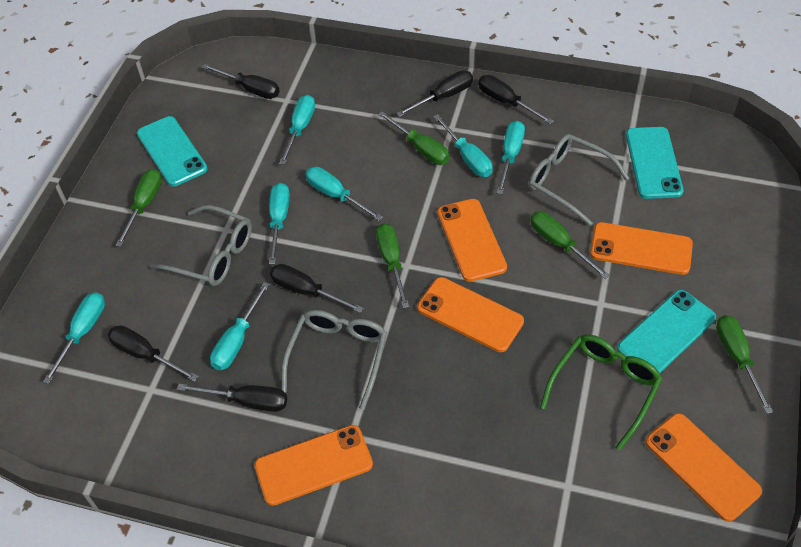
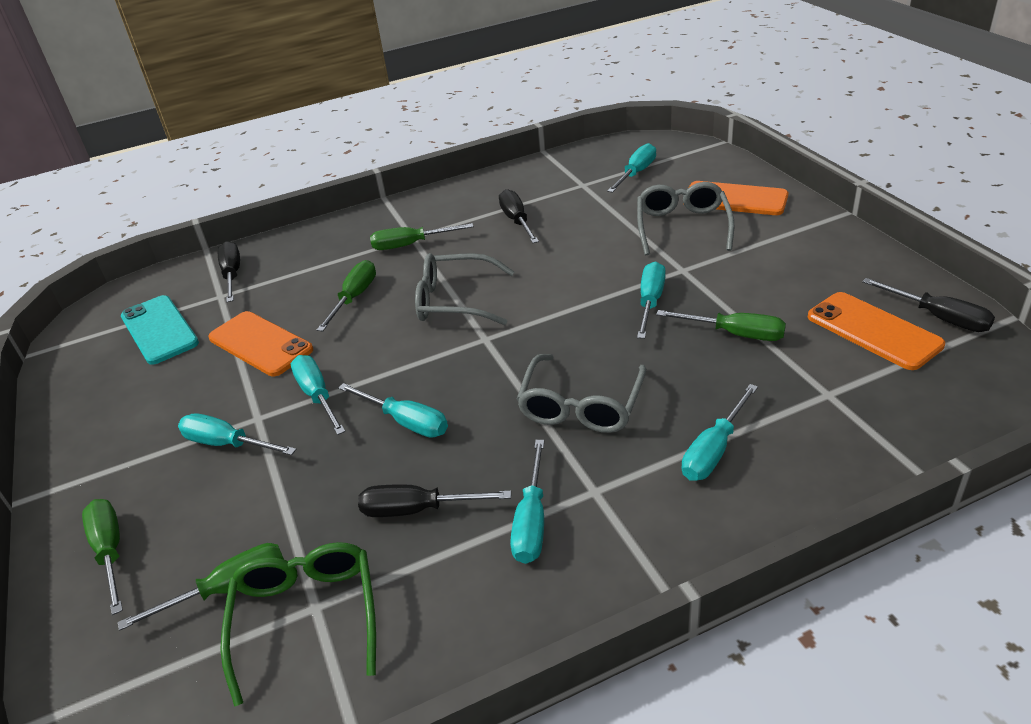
black screwdriver: 6 -> 4
orange phone: 5 -> 3
turquoise phone: 3 -> 1

